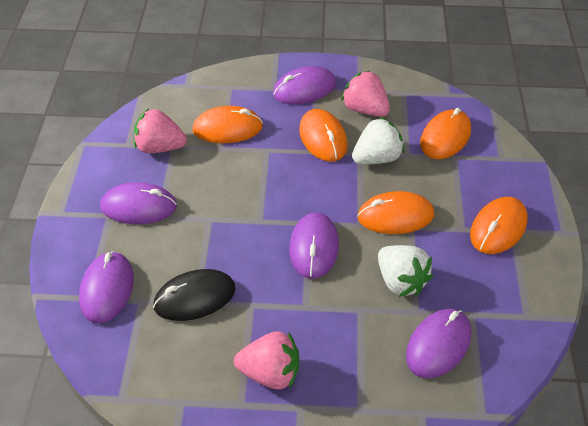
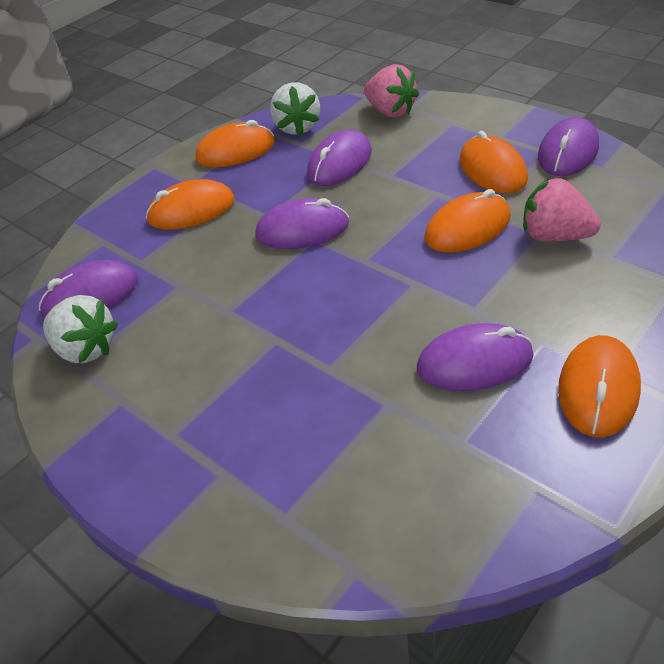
black mouse: 1 -> 0
pink strawberry: 3 -> 2

